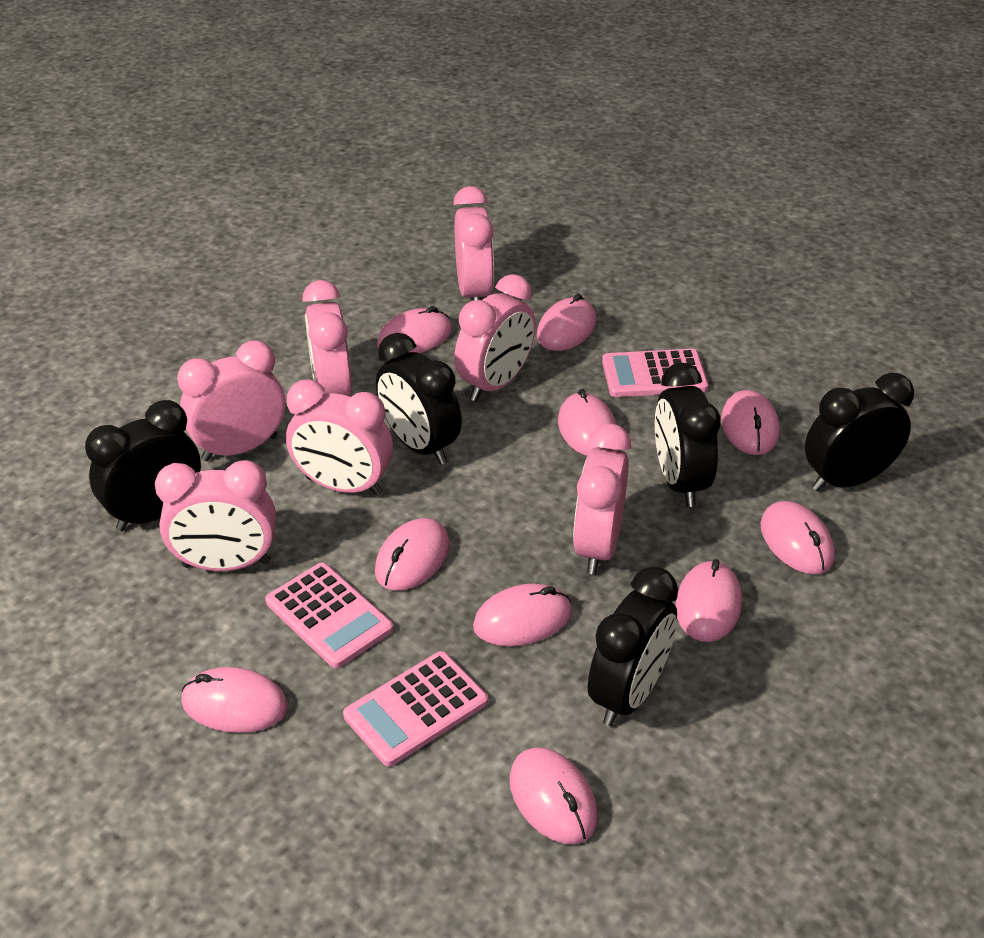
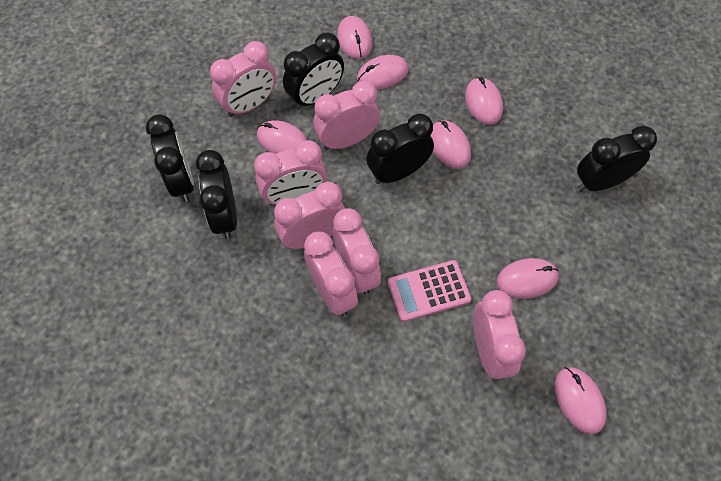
pink calculator: 3 -> 1
pink mouse: 10 -> 7

